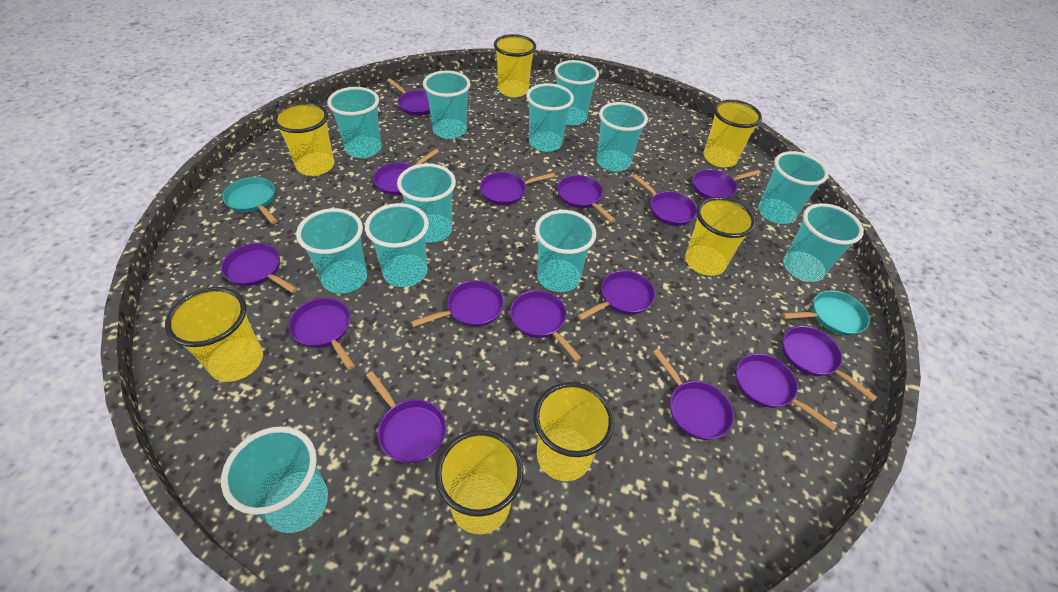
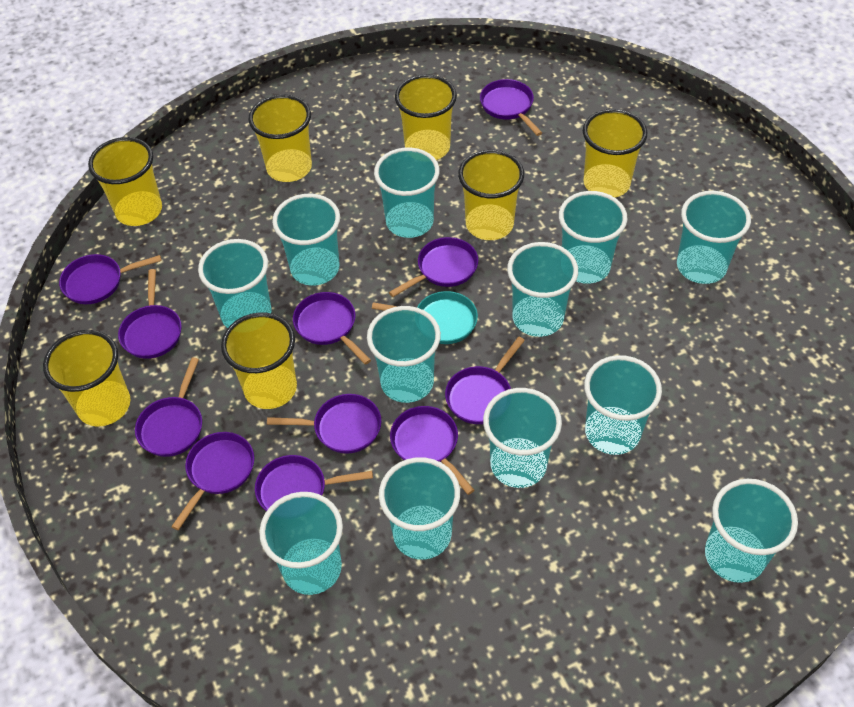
purple pan: 15 -> 11
turquoise pan: 2 -> 1

